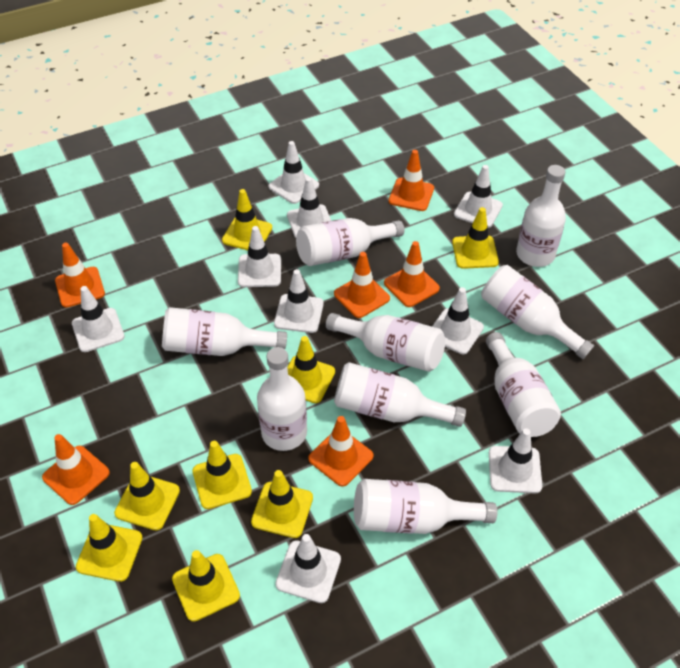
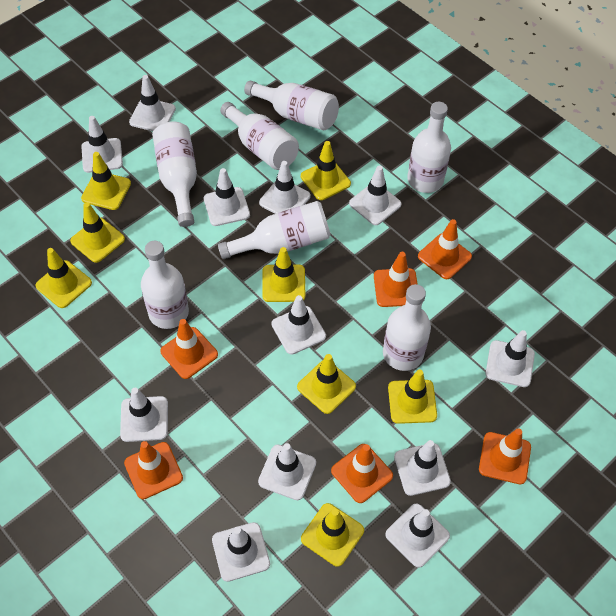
white bottle: 9 -> 7
white traffic cone: 9 -> 12

